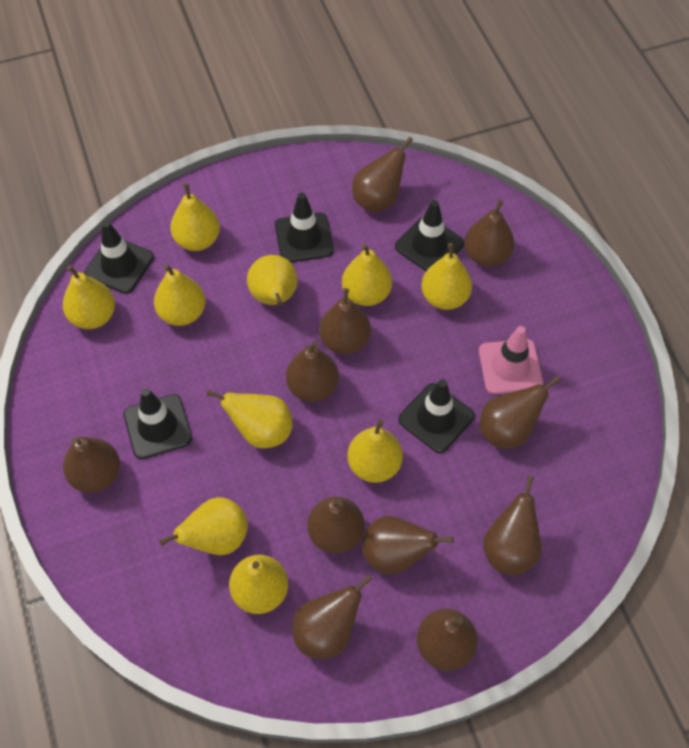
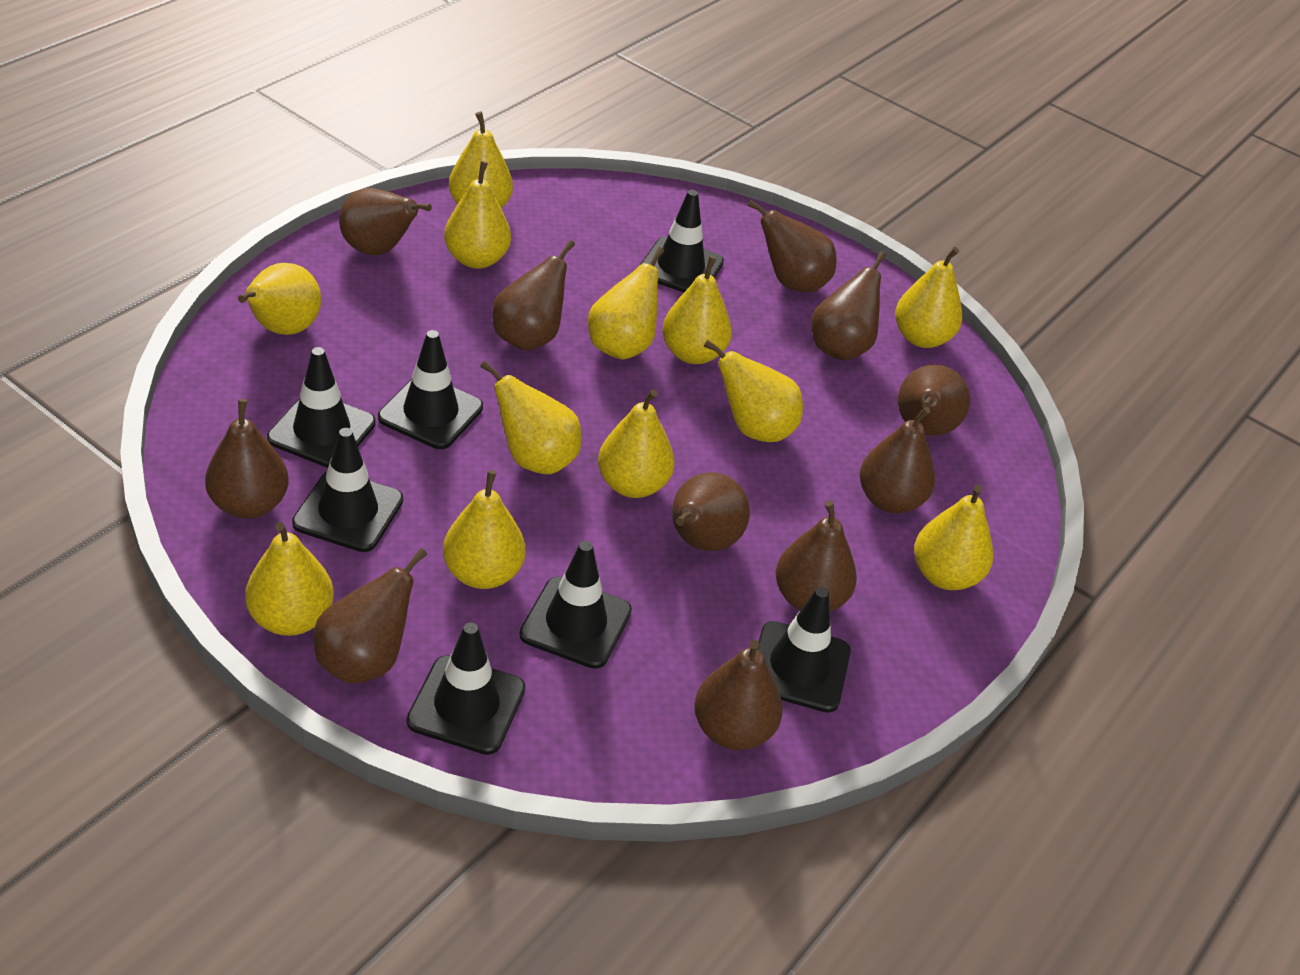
black traffic cone: 5 -> 7
pink traffic cone: 1 -> 0
yellow pear: 10 -> 12

